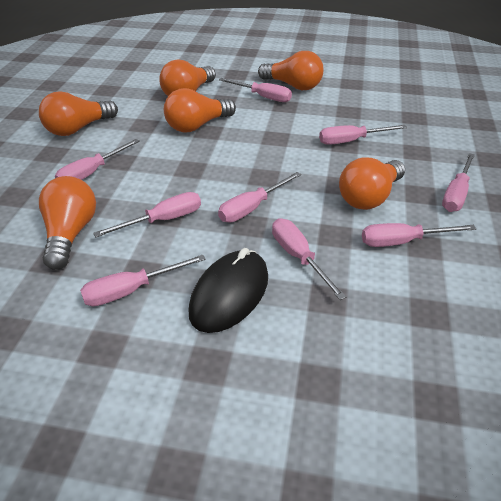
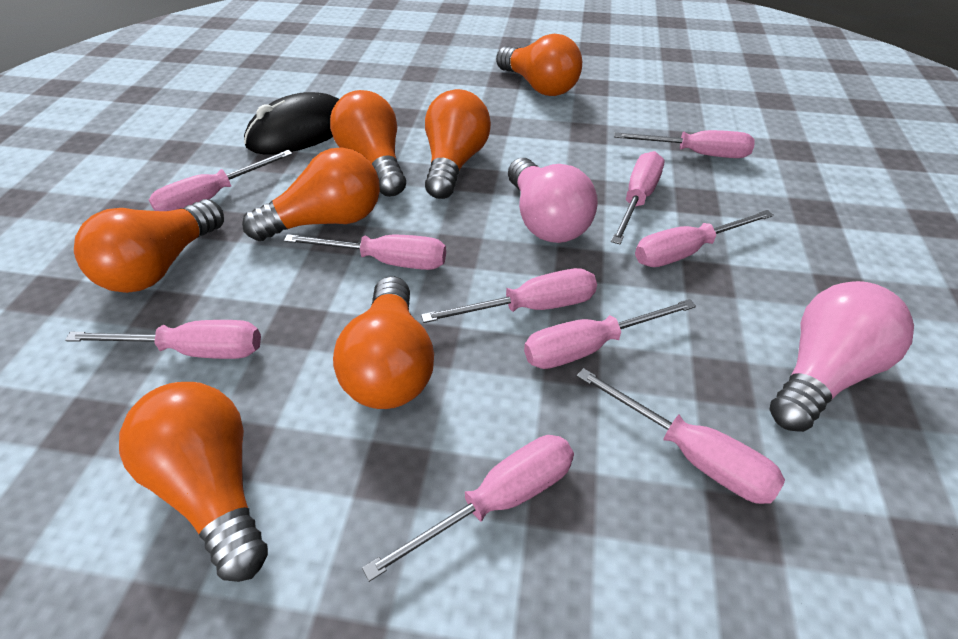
orange light bulb: 6 -> 7
pink light bulb: 0 -> 2
pink screwdriver: 9 -> 10

